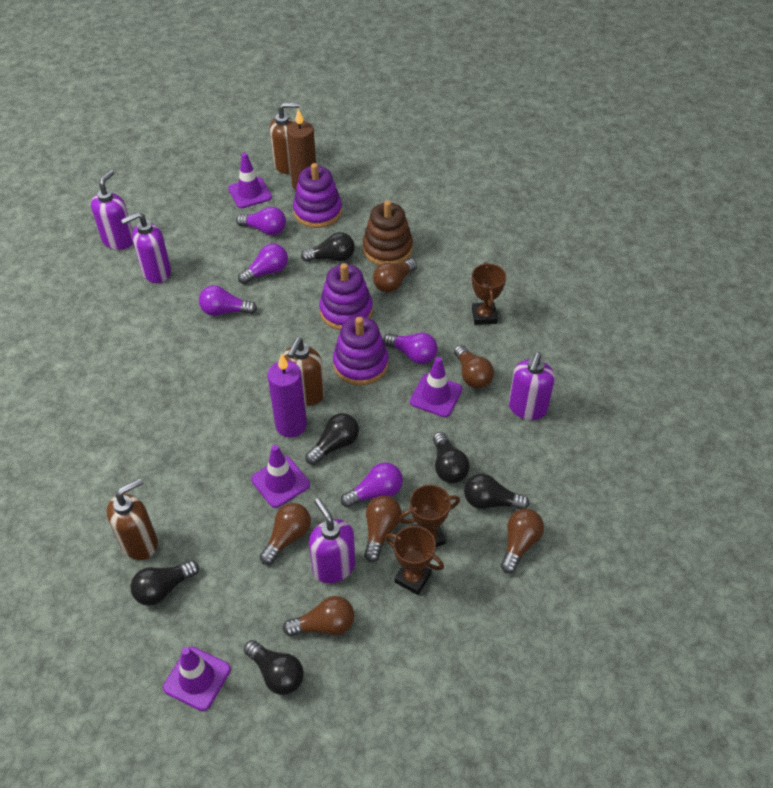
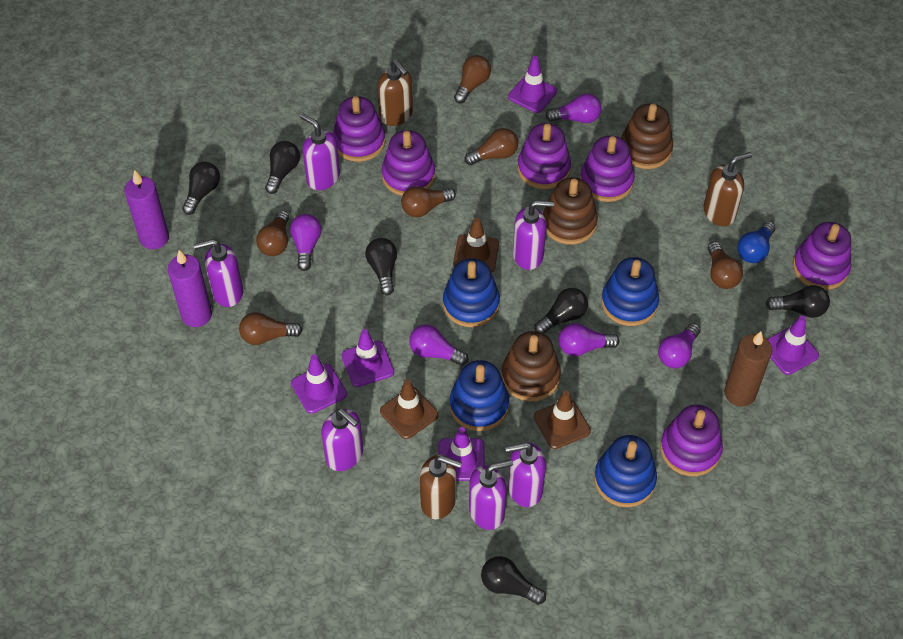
blue light bulb: 0 -> 1
blue stacking toy: 0 -> 4
brown stacking toy: 1 -> 3
brown traffic cone: 0 -> 3
brown trophy: 3 -> 0
purple candle: 1 -> 2
purple soap dispenser: 4 -> 6
purple stacking toy: 3 -> 6
purple traffic cone: 4 -> 5

